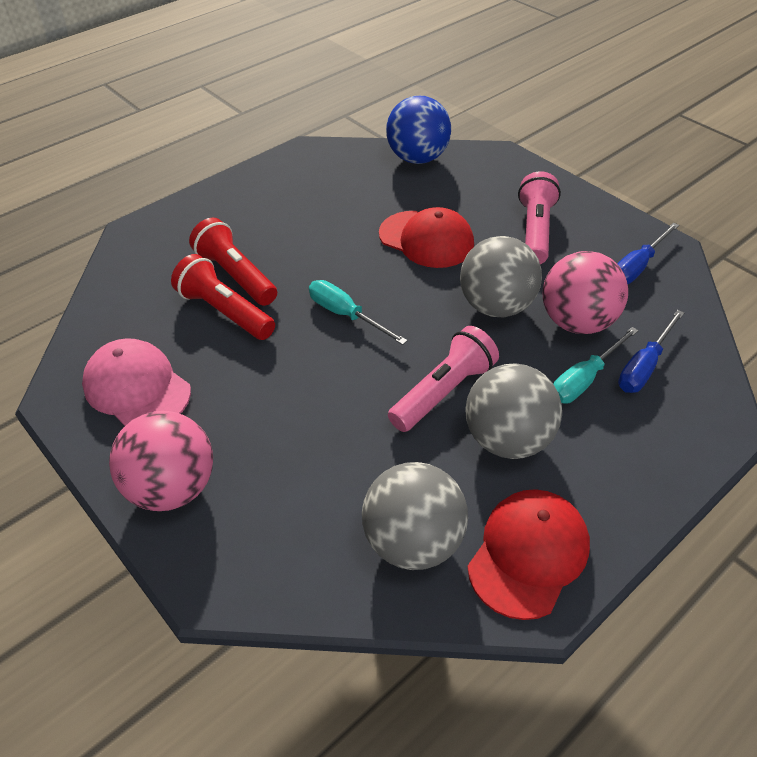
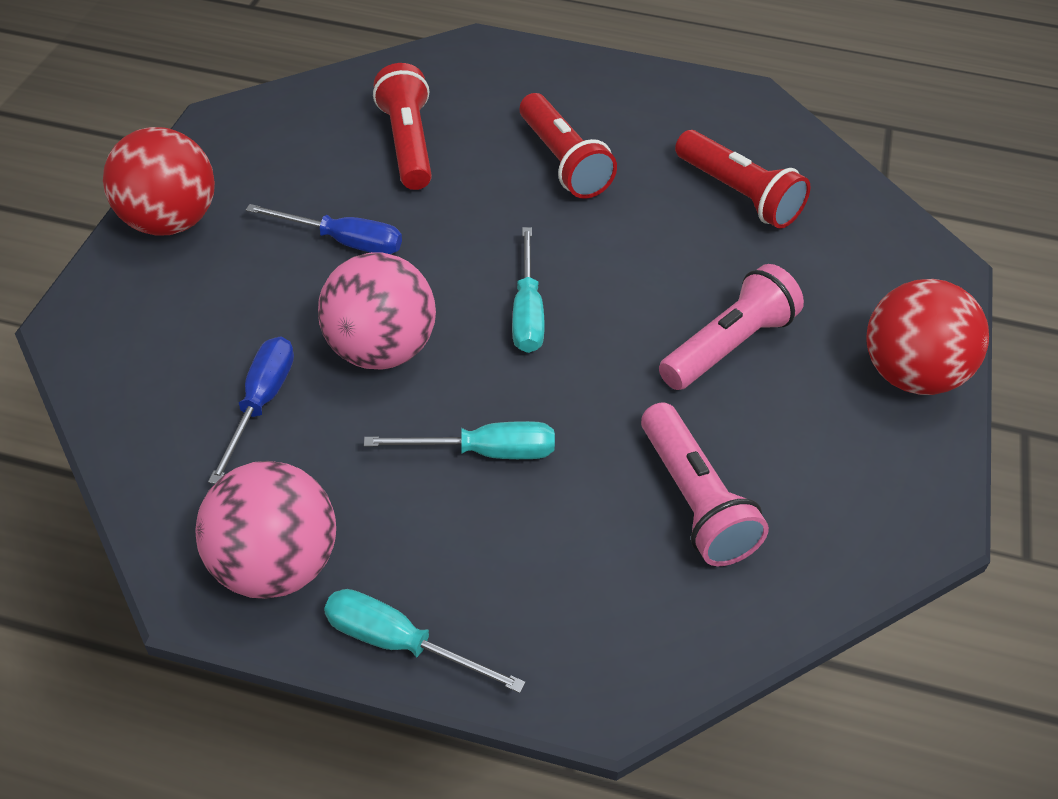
blue ball: 1 -> 0
grey ball: 3 -> 0
pink cap: 1 -> 0
red ball: 0 -> 2
red cap: 2 -> 0
red flashlight: 2 -> 3
turquoise screwdriver: 2 -> 3

